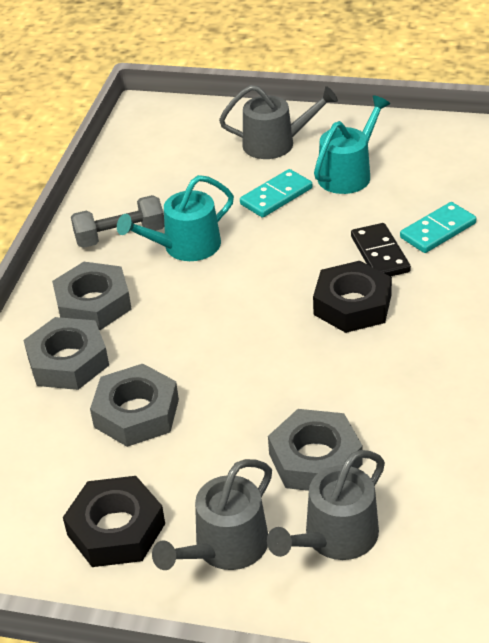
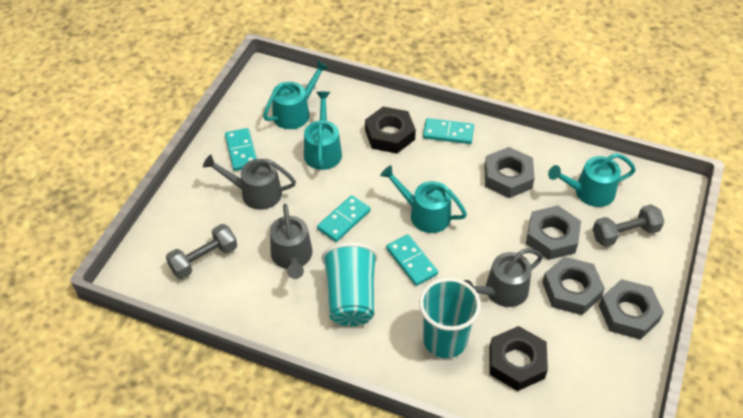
black domino: 1 -> 0
grey dumbbell: 1 -> 2
turquoise cup: 0 -> 2
turquoise domino: 2 -> 4
turquoise watering can: 2 -> 4

